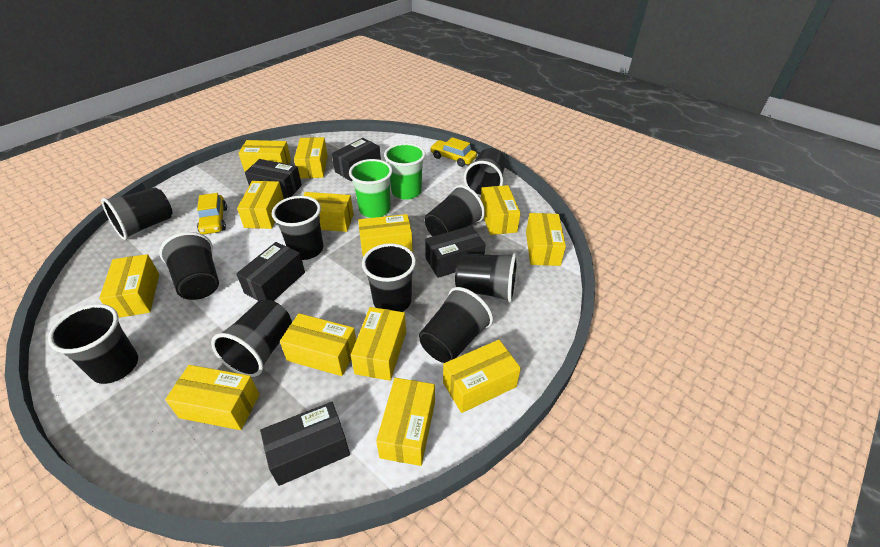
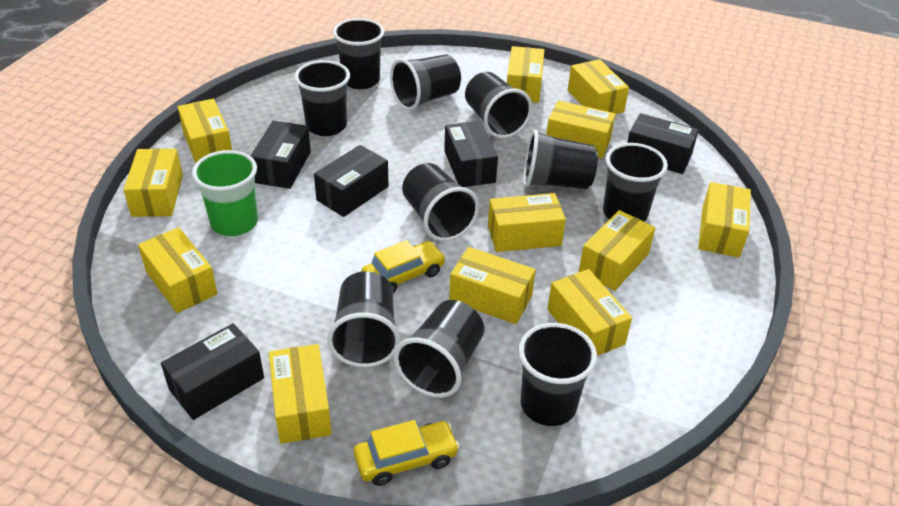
green cup: 2 -> 1
yellow box: 13 -> 12

